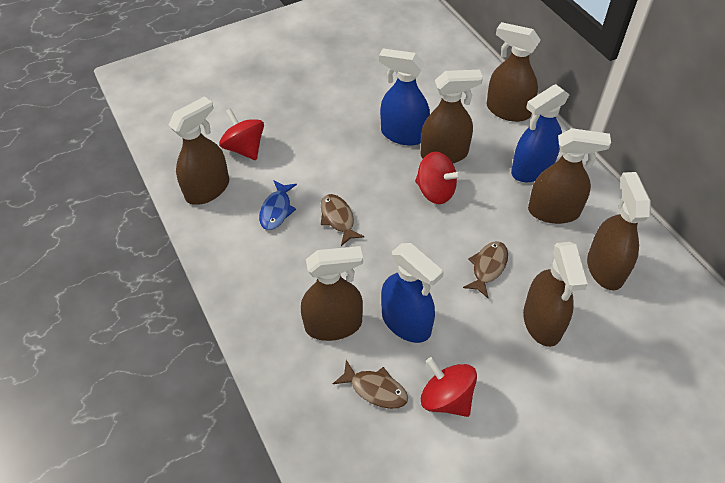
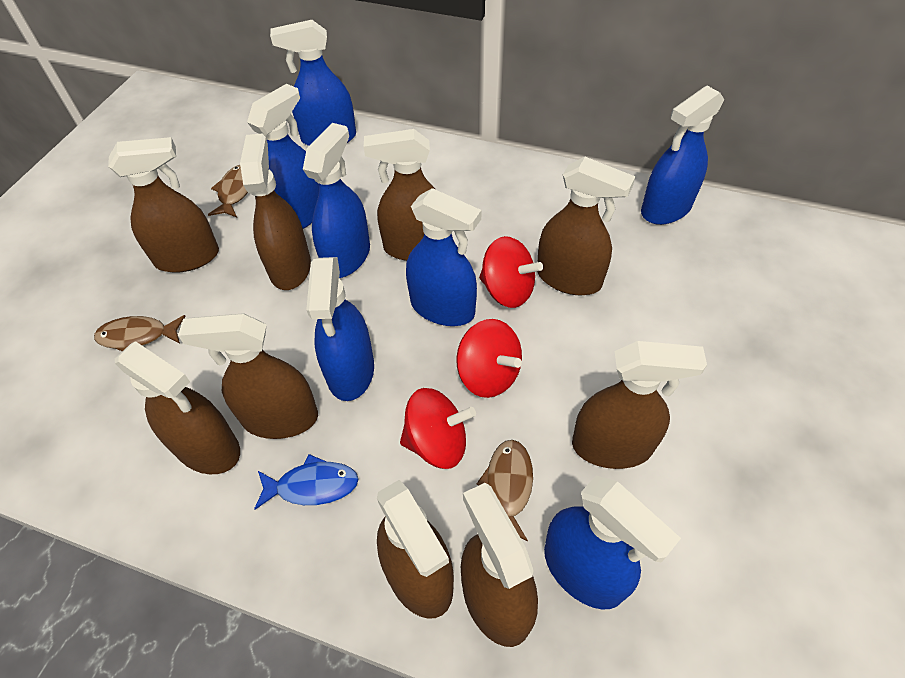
blue spray bottle: 3 -> 7
brown spray bottle: 7 -> 9

